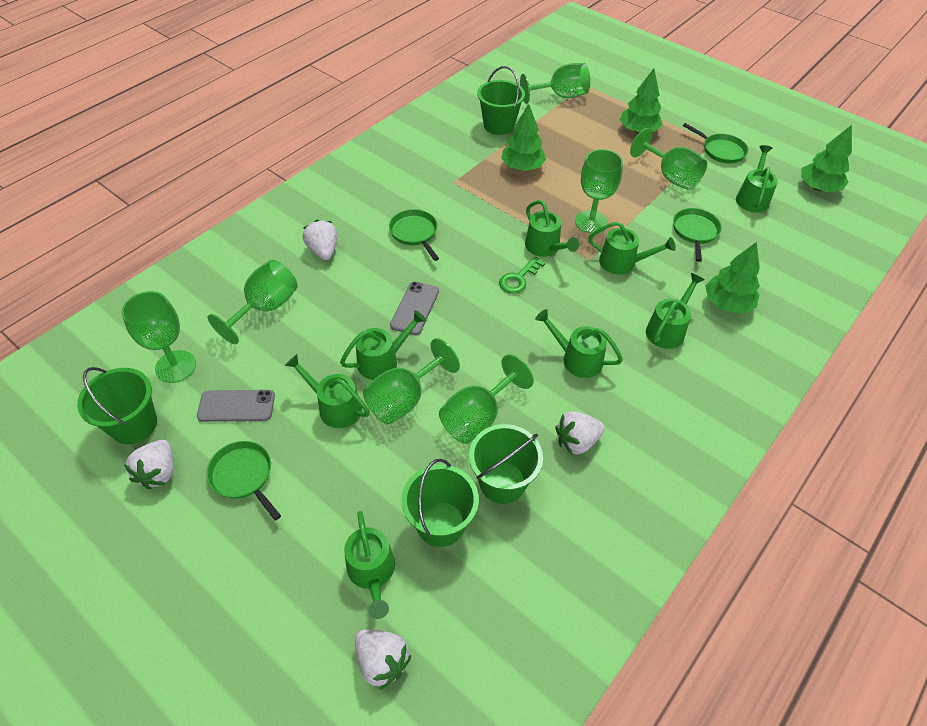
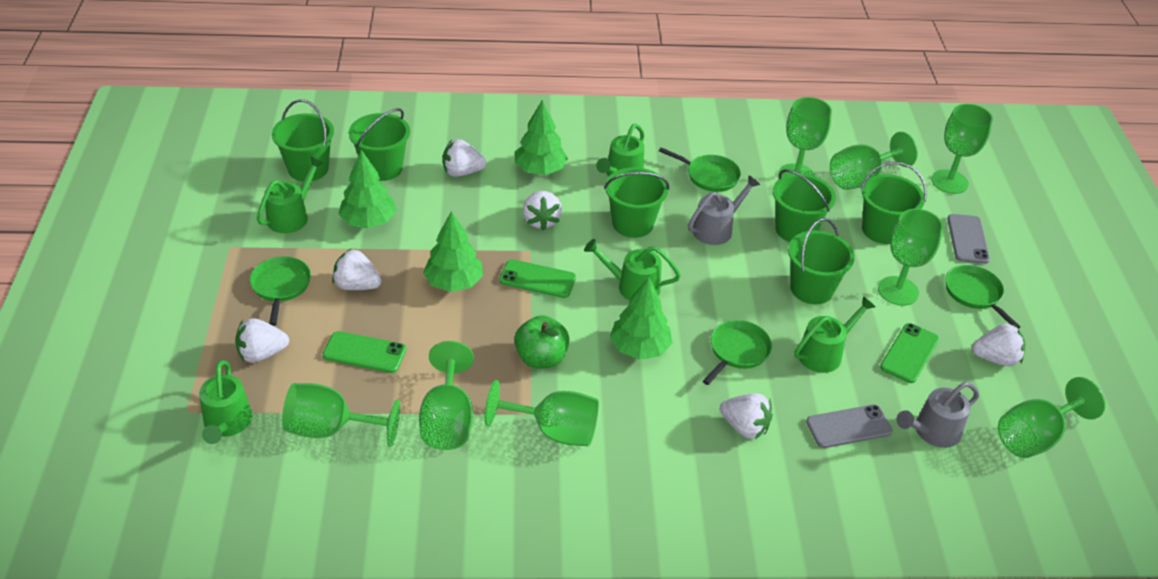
green apple: 0 -> 1
green bucket: 4 -> 6
green goblet: 7 -> 8
green key: 1 -> 0
green phone: 0 -> 3
green watering can: 8 -> 5
grey watering can: 0 -> 2
white strawberry: 4 -> 6

